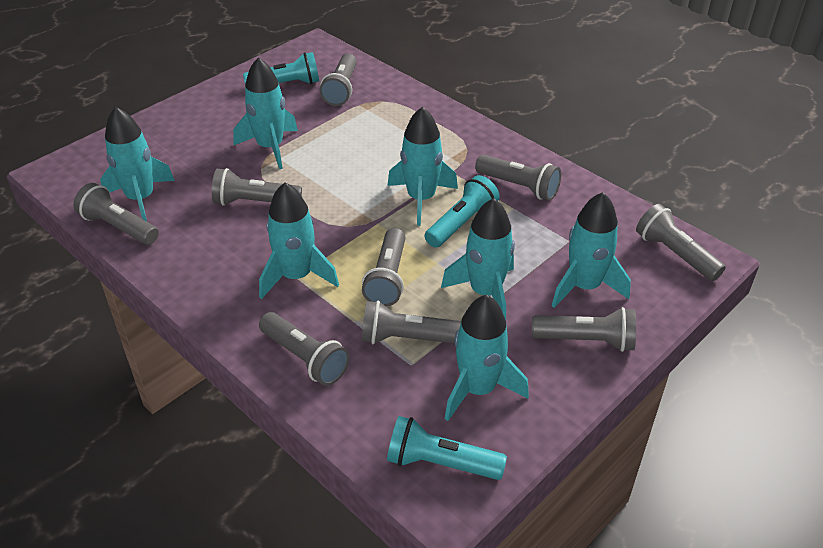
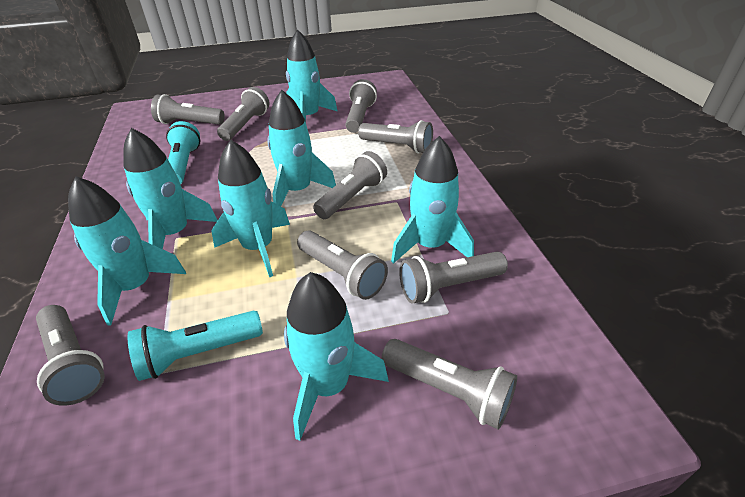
turquoise flashlight: 3 -> 2

